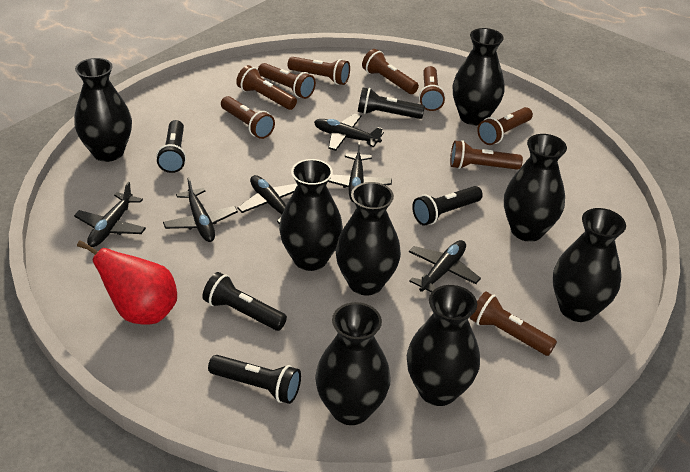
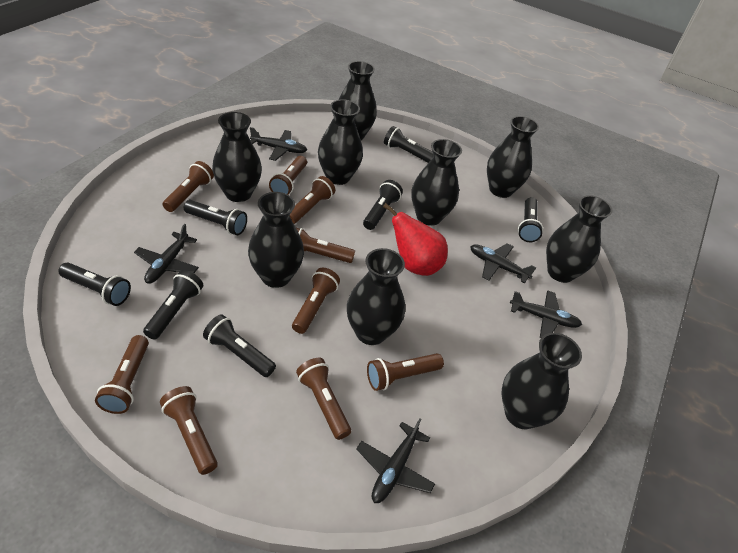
black flashlight: 5 -> 7
black plane: 6 -> 5
black vase: 8 -> 9

